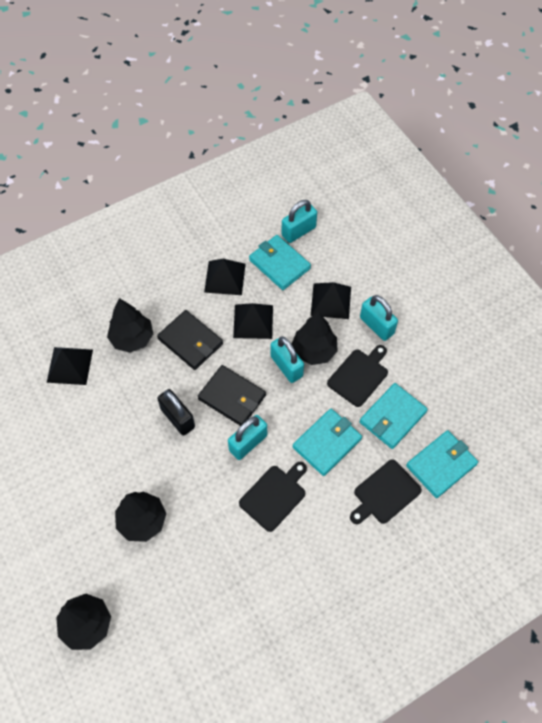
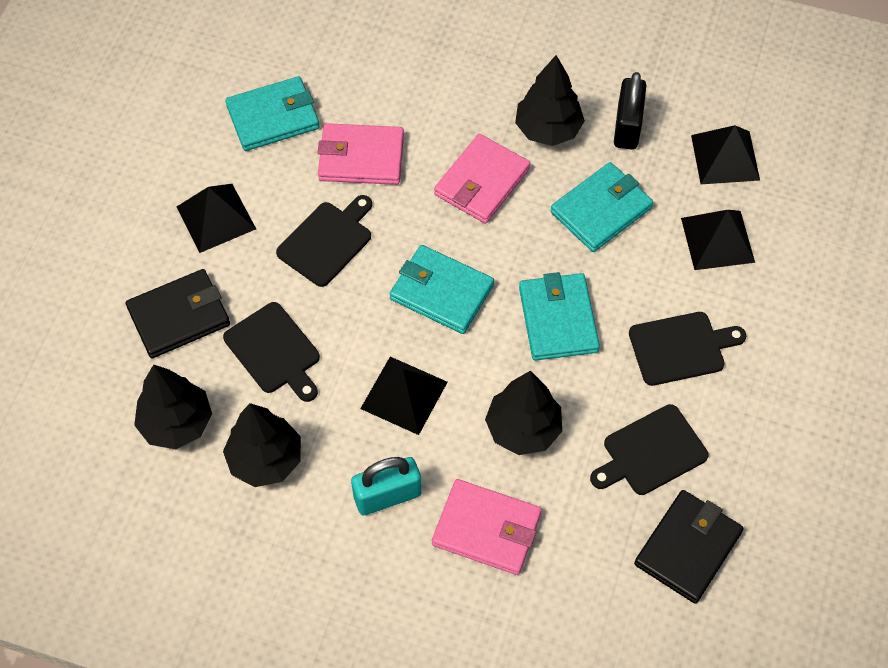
black cutting board: 3 -> 4
pink wallet: 0 -> 3
turquoise padlock: 4 -> 1

